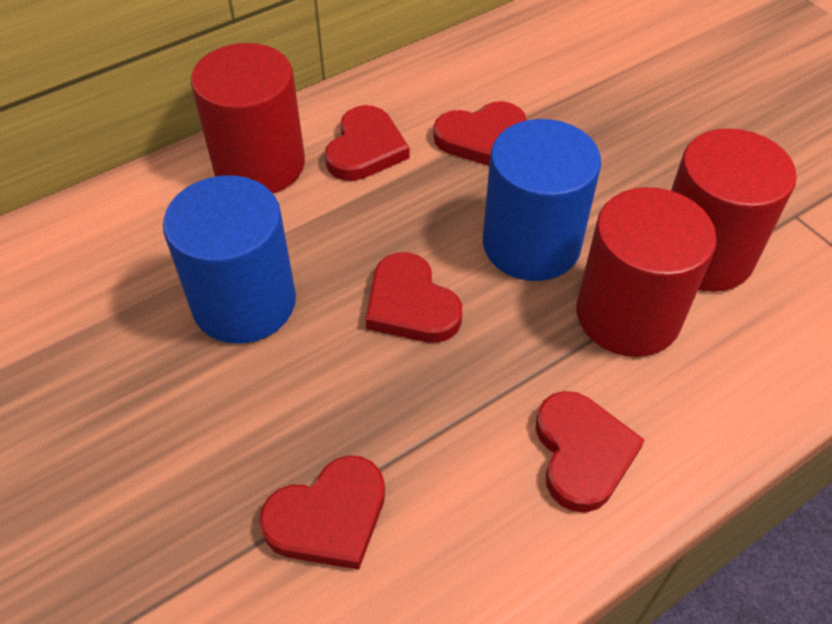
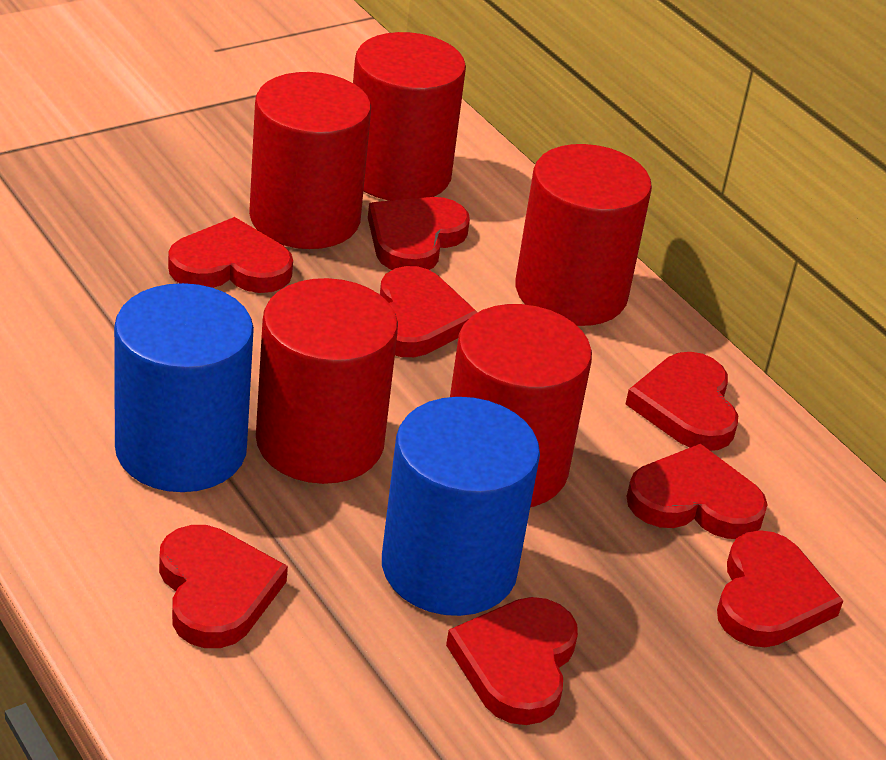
red cylinder: 3 -> 5
red heart: 5 -> 8

